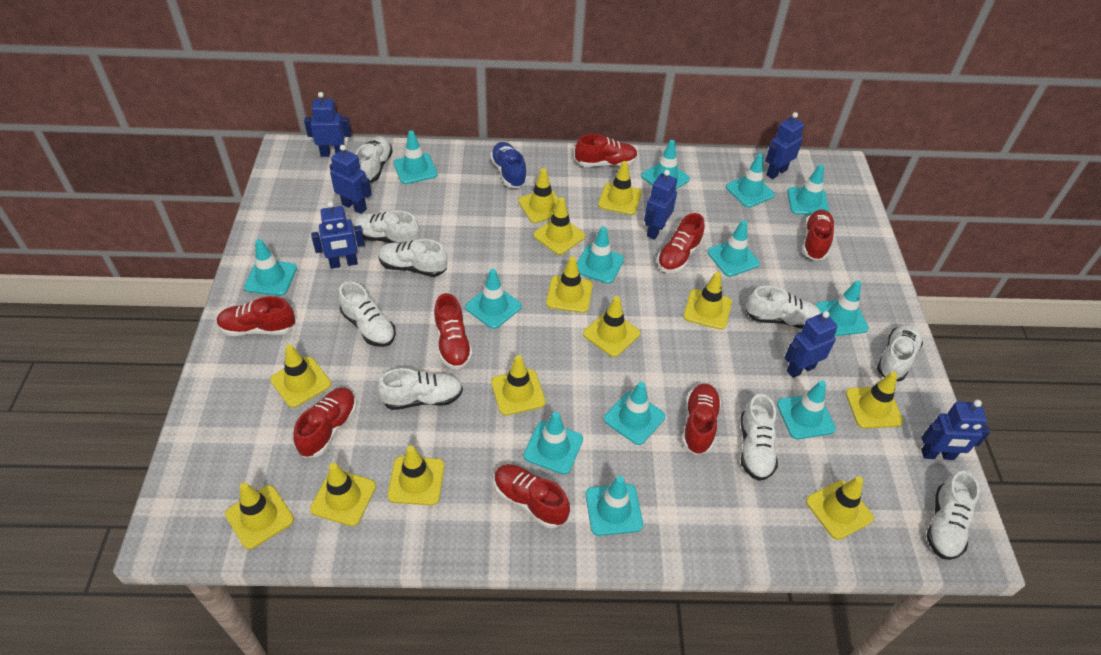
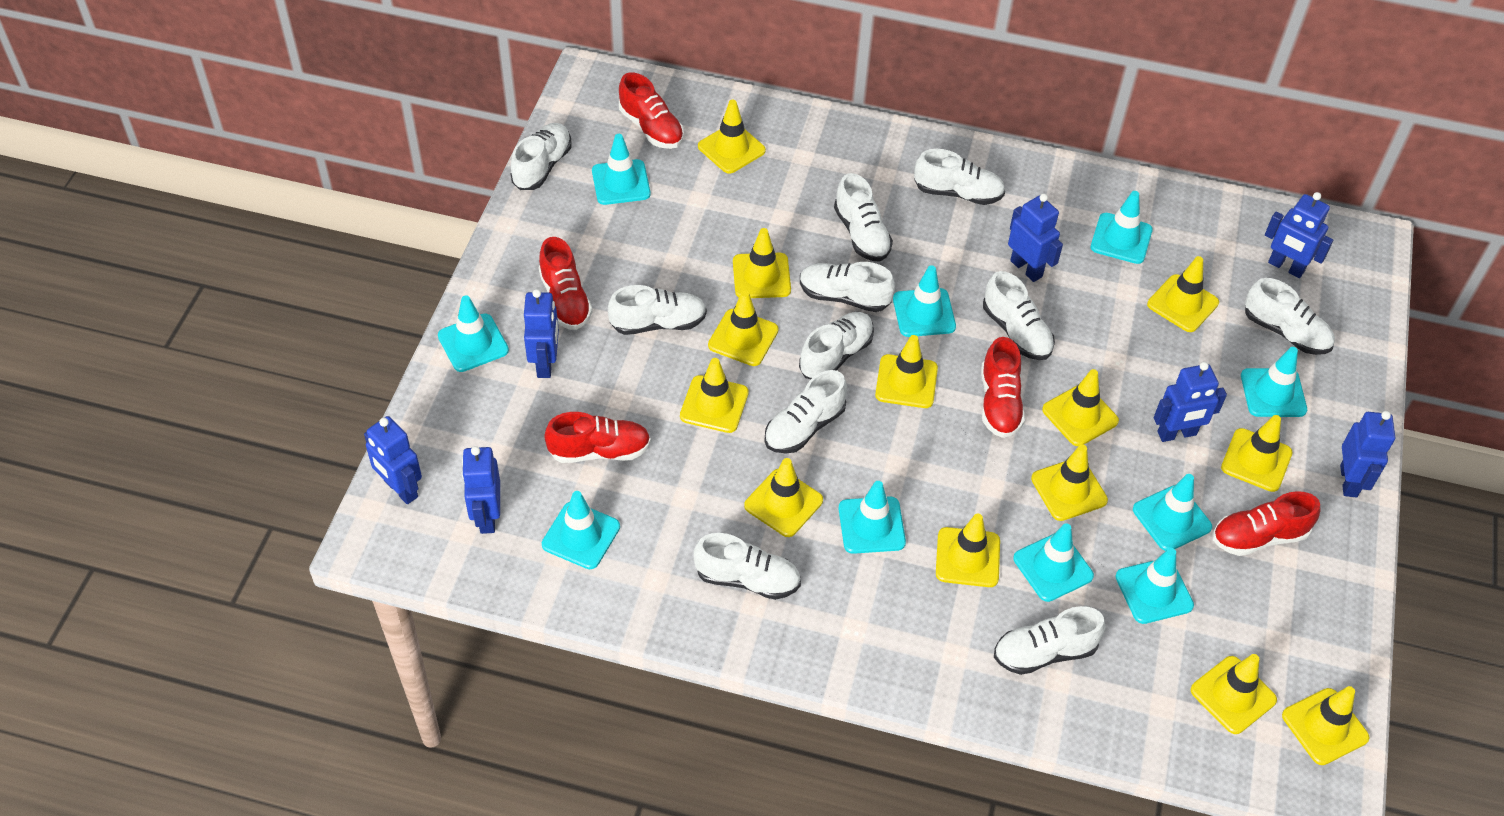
blue shoe: 1 -> 0
red shoe: 8 -> 5
turquoise traffic cone: 13 -> 10
white shoe: 9 -> 11

